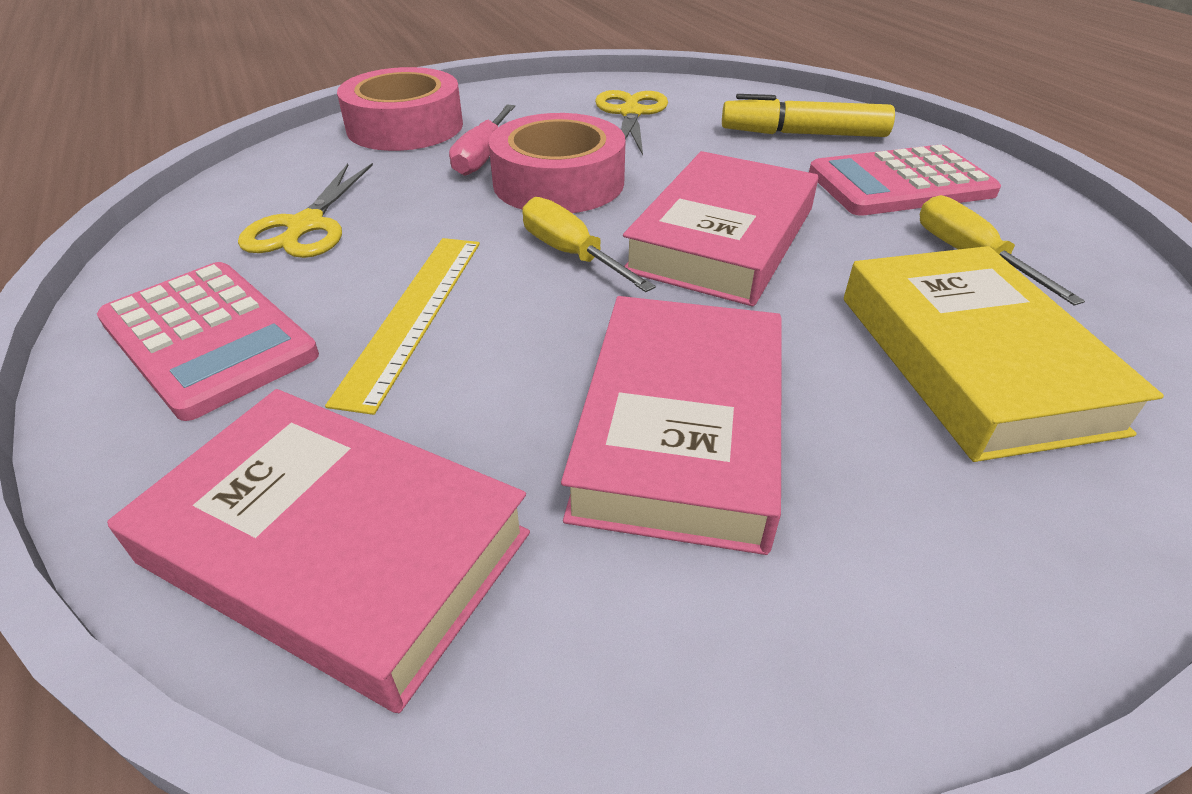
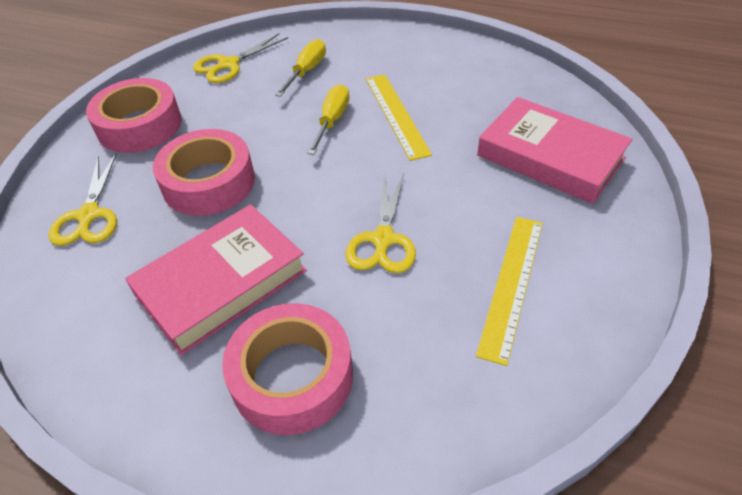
pink book: 3 -> 2
pink calculator: 2 -> 0
pink screwdriver: 1 -> 0
pink tape: 2 -> 3
yellow book: 1 -> 0
yellow marker: 1 -> 0
yellow ruler: 1 -> 2
yellow scissors: 2 -> 3

